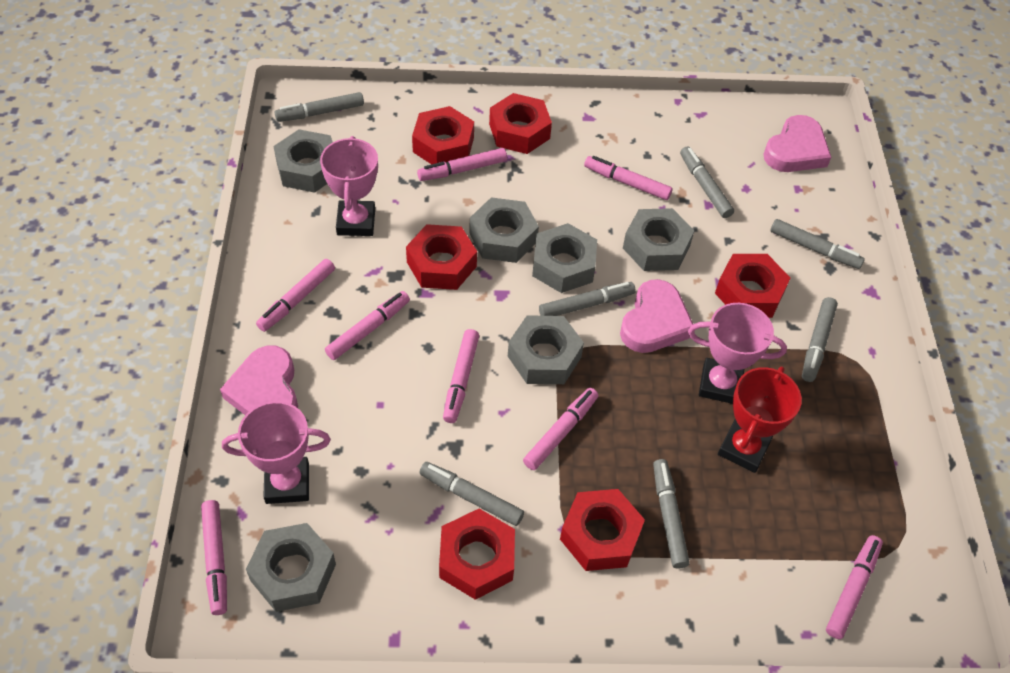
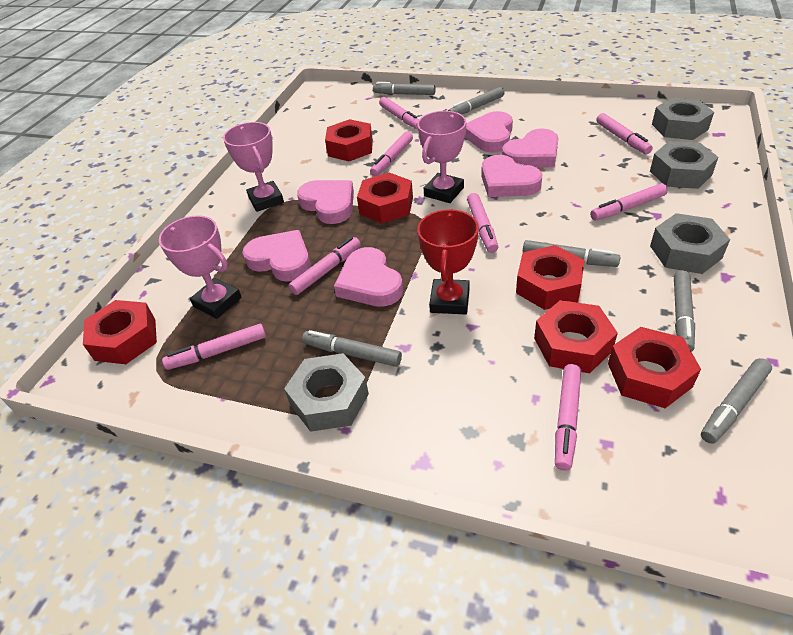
grey marker: 7 -> 6
grey nut: 6 -> 4
pink heart: 3 -> 6

